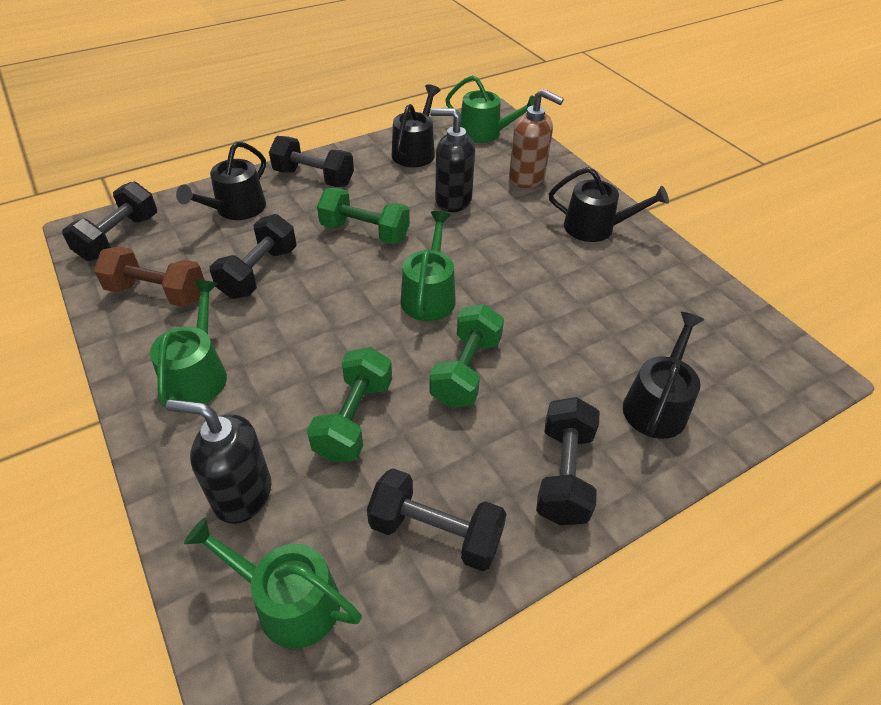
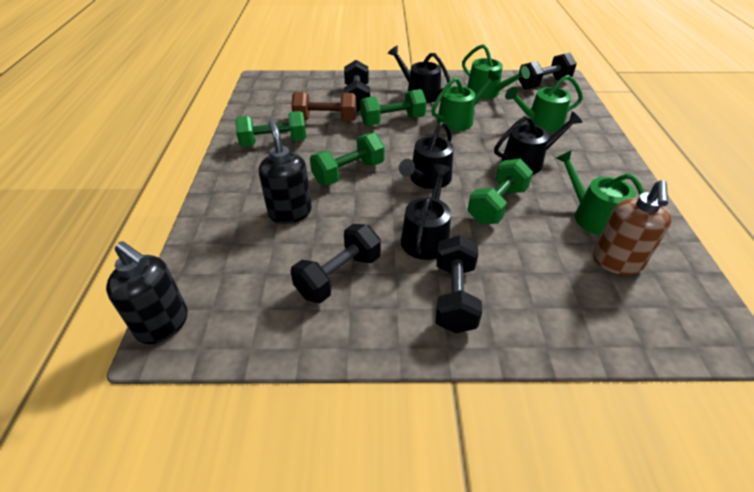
black dumbbell: 5 -> 4
green dumbbell: 3 -> 4

